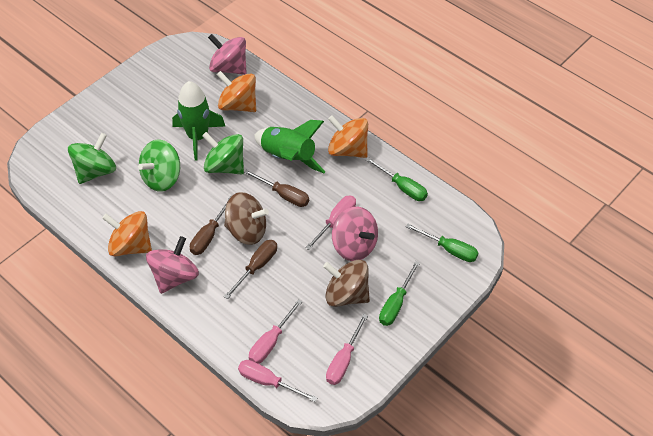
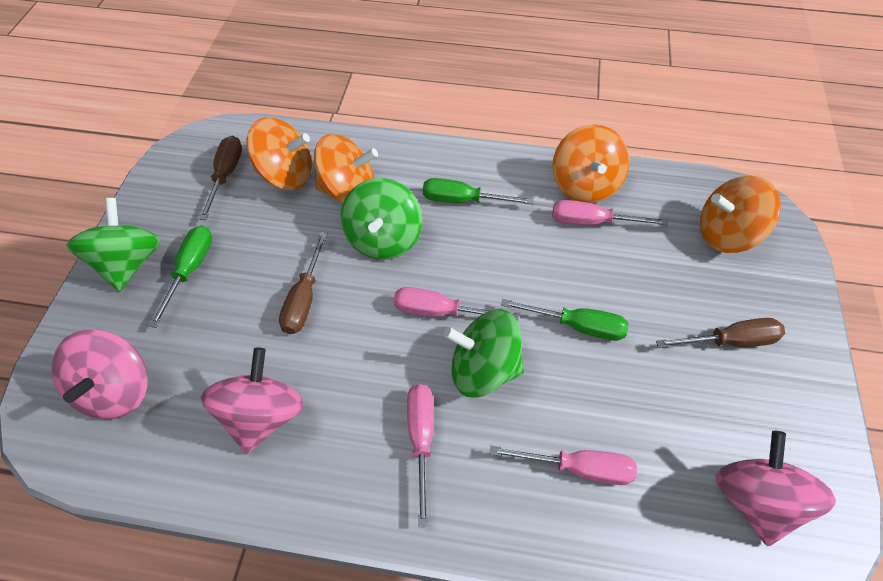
brown spinning top: 2 -> 0
green rocket: 2 -> 0
orange spinning top: 3 -> 4

